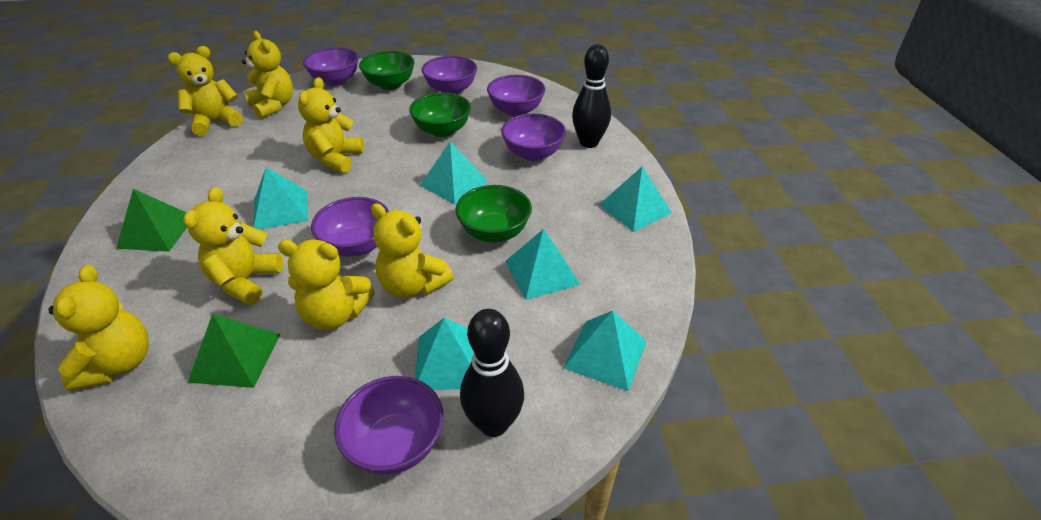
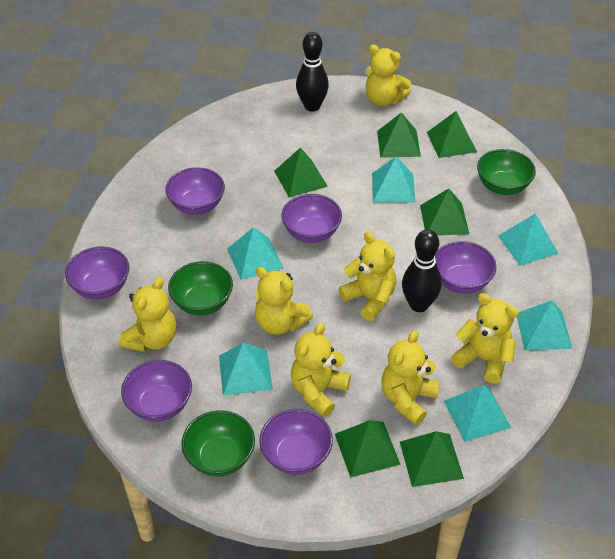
green pyramid: 2 -> 6

